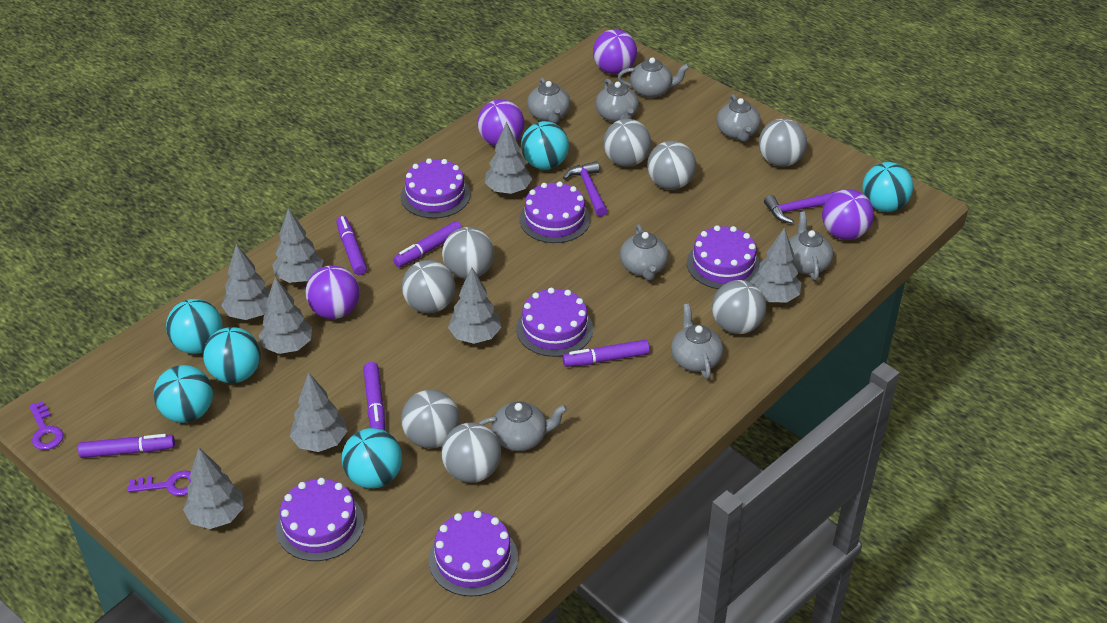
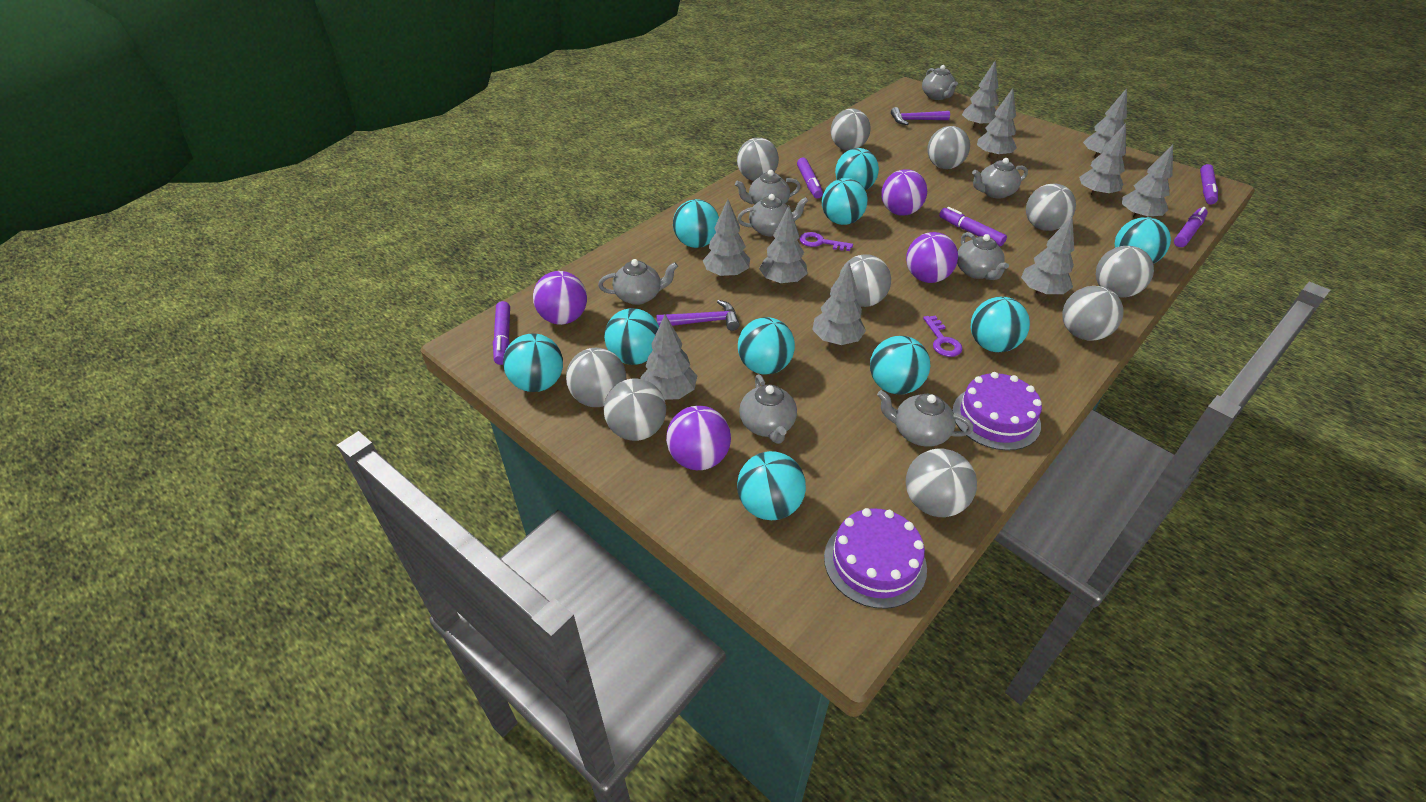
grey ball: 8 -> 10
grey tree: 8 -> 10
purple cake: 6 -> 2
turquoise ball: 6 -> 10

